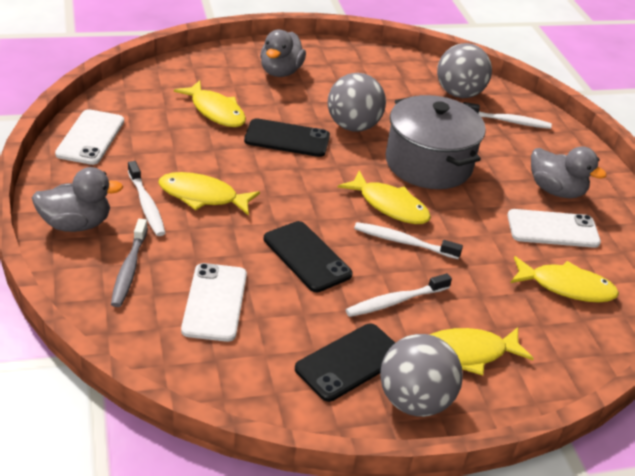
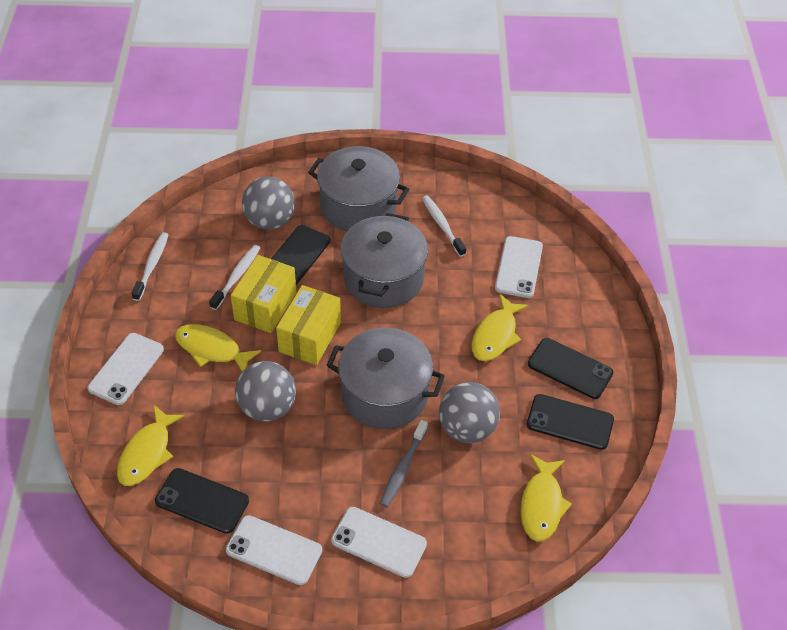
black phone: 3 -> 4
grey duck: 3 -> 0
grey pot: 1 -> 3
white phone: 3 -> 4
white toothbrush: 4 -> 3
yellow box: 0 -> 2
yellow fish: 5 -> 4

